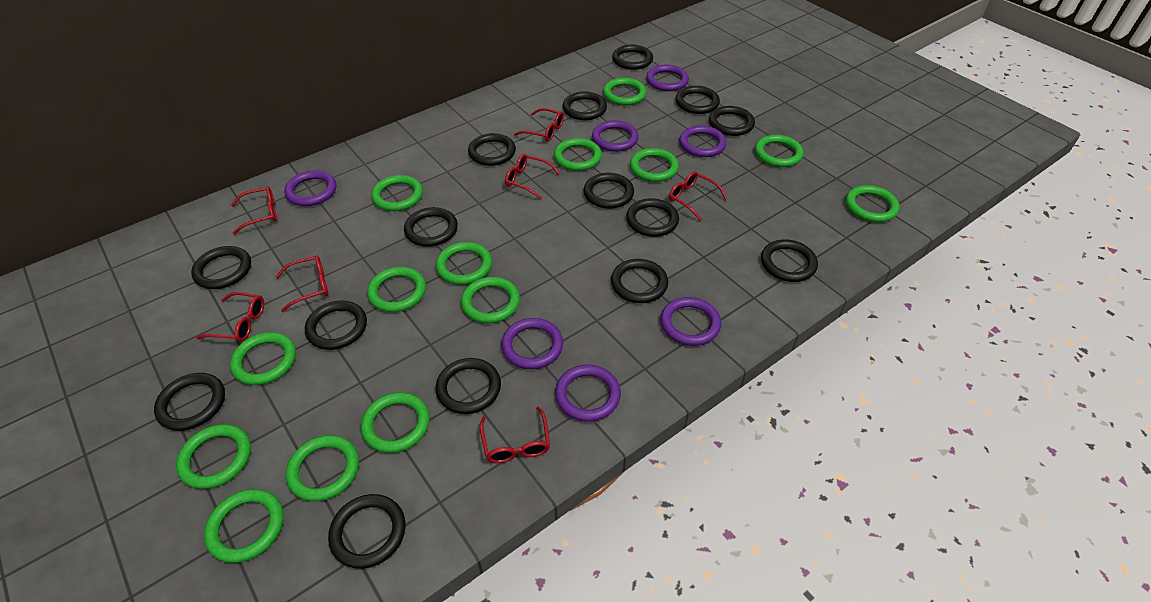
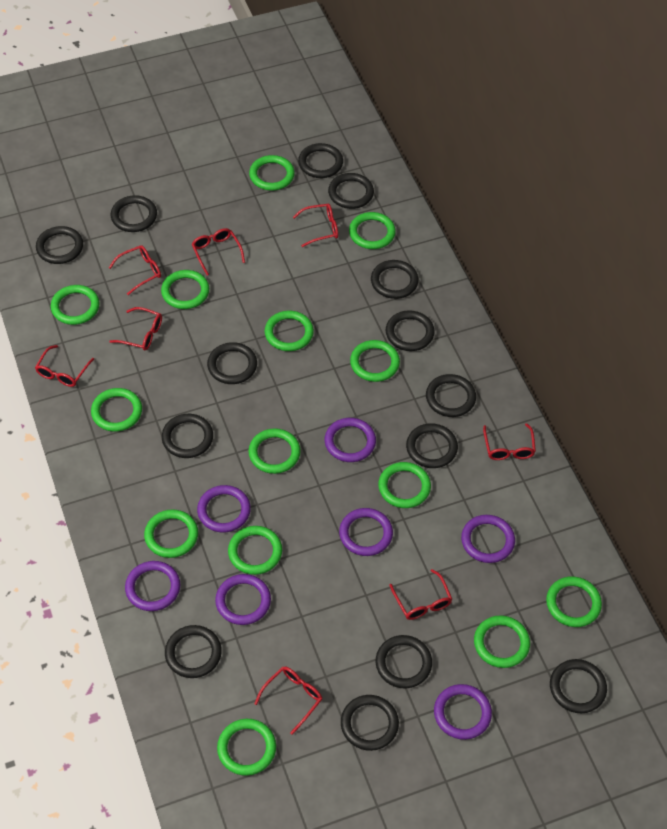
black ring: 15 -> 14
red glasses: 7 -> 8

